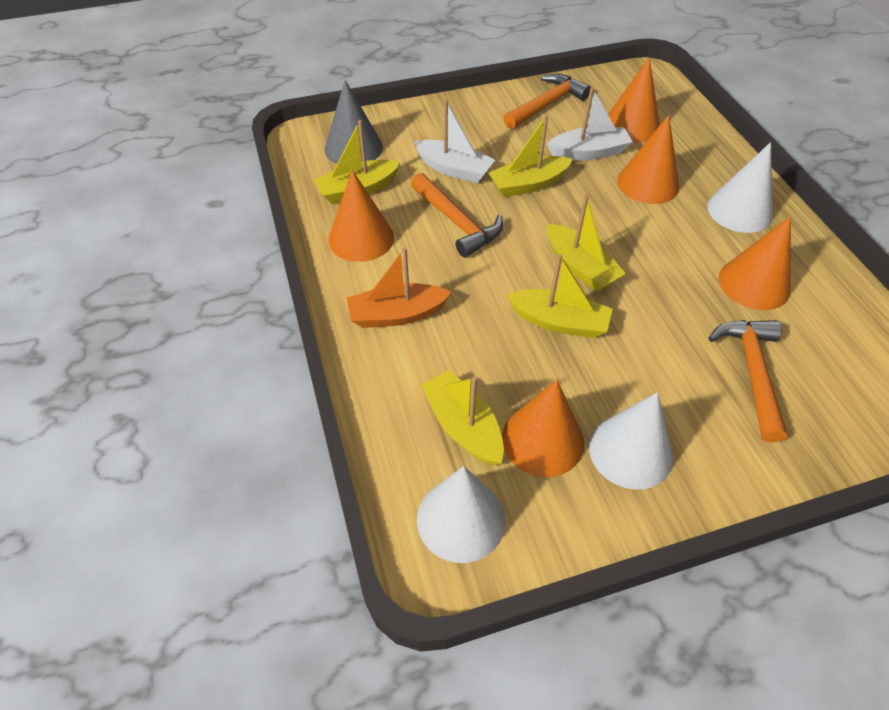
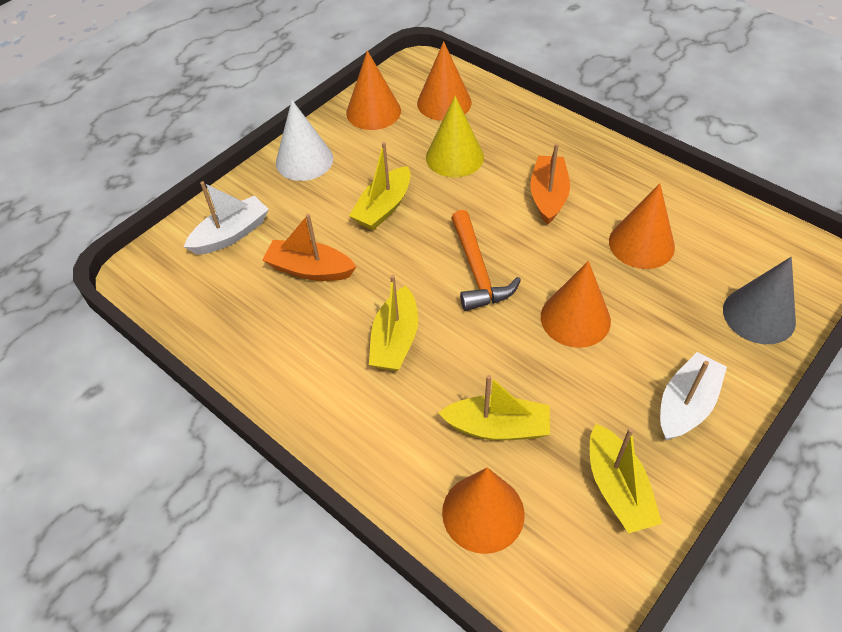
orange boat: 1 -> 2
orange hammer: 3 -> 1
white cone: 3 -> 1
yellow boat: 5 -> 4
yellow cone: 0 -> 1

